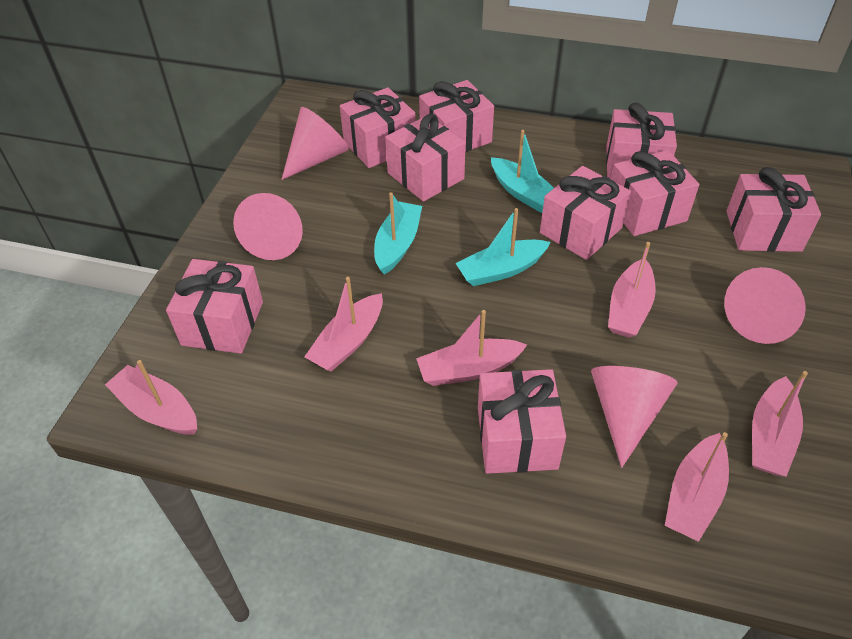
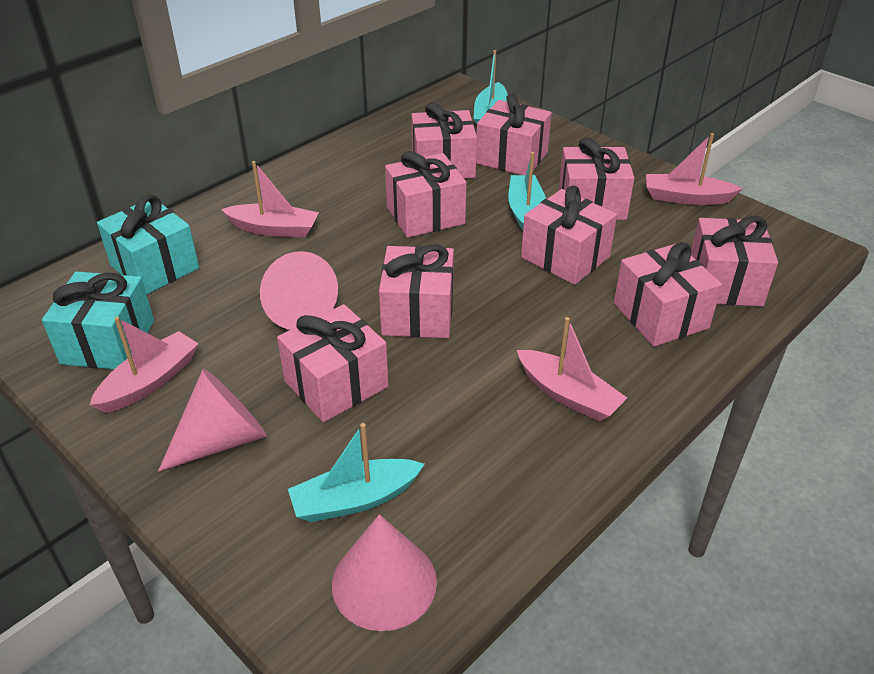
pink boat: 6 -> 4
pink cone: 4 -> 3
turquoise gift: 0 -> 2

